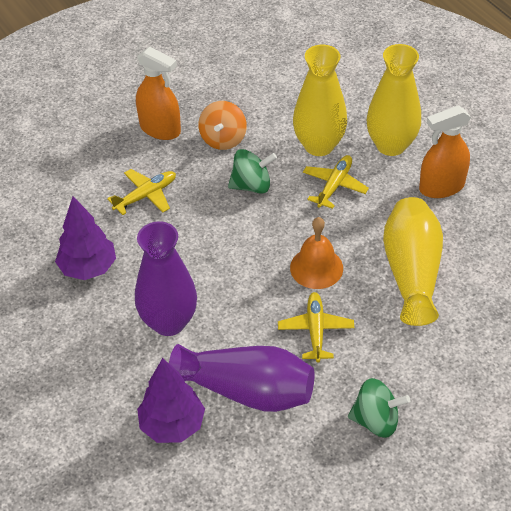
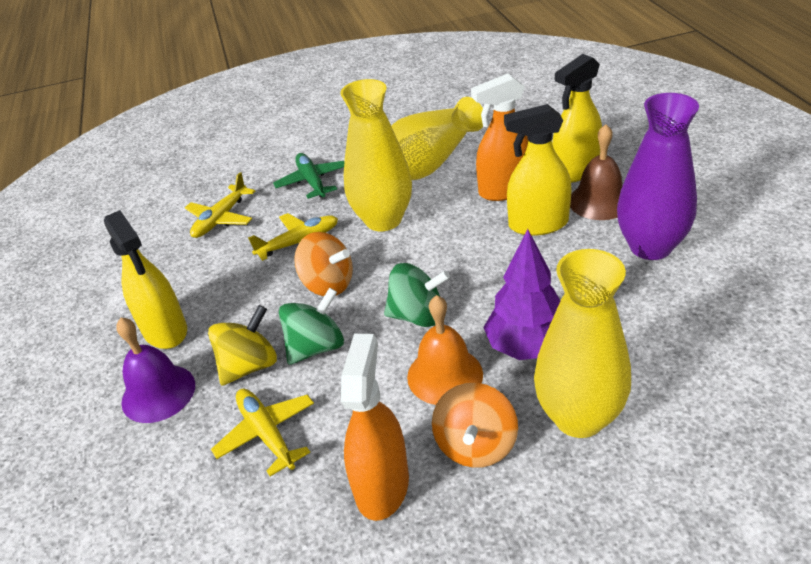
brown bell: 0 -> 1
green plane: 0 -> 1
orange spinning top: 1 -> 2
purple bell: 0 -> 1
purple tree: 2 -> 1
purple vase: 2 -> 1
yellow spinning top: 0 -> 1
yellow spray bottle: 0 -> 3

